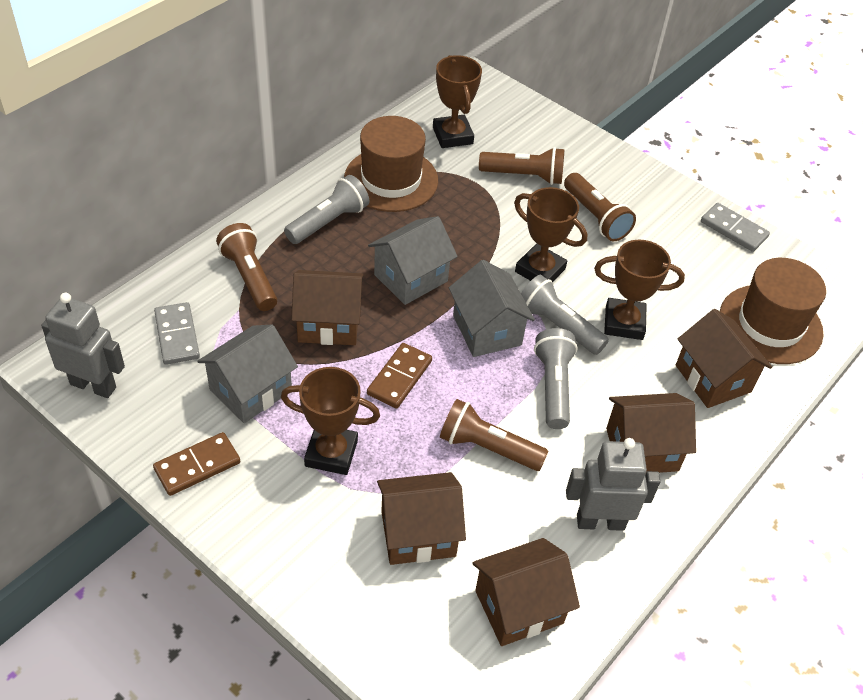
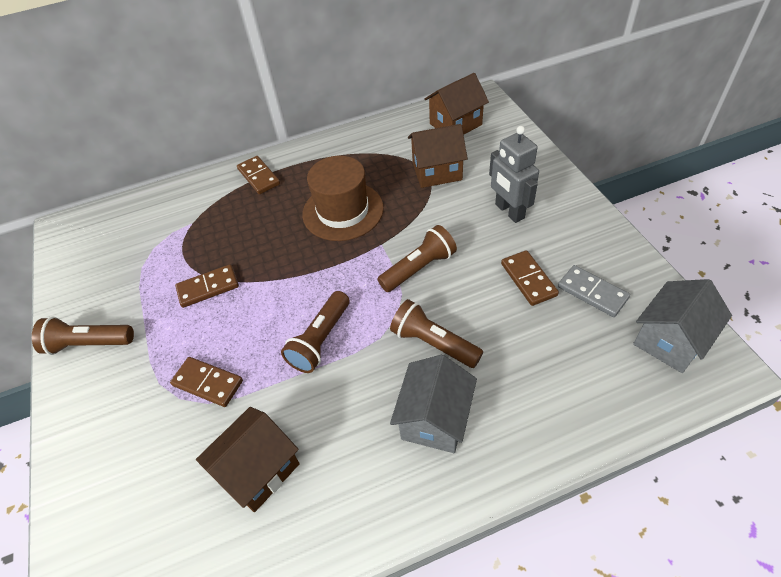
brown domino: 2 -> 4
brown hat: 2 -> 1
brown house: 5 -> 3
brown trophy: 4 -> 0
grey domino: 2 -> 1
grey flashlight: 3 -> 0
grey house: 3 -> 2
grey robot: 2 -> 1

